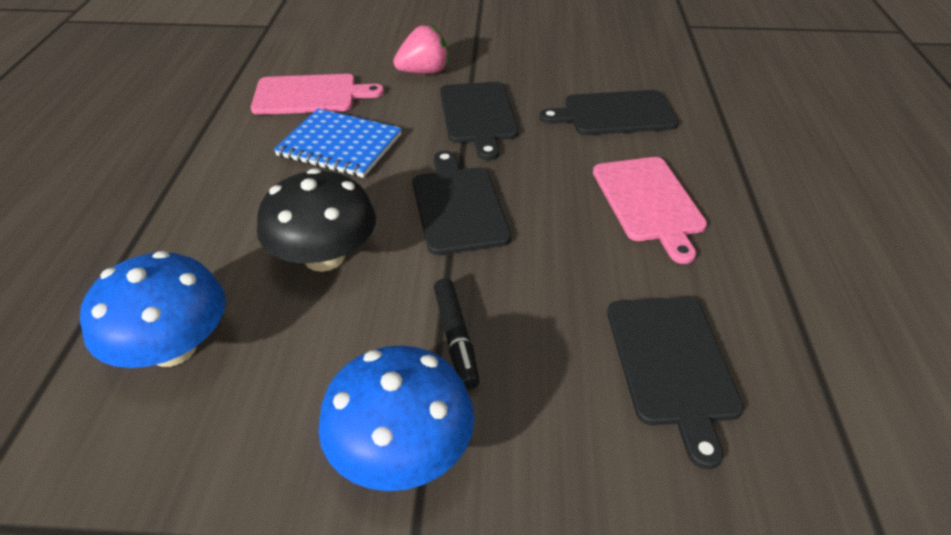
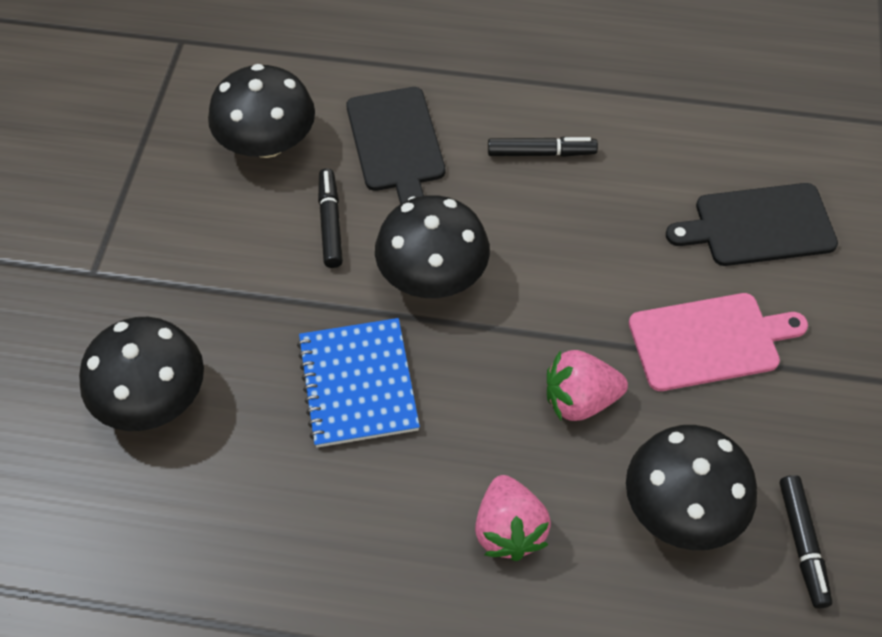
black cutting board: 4 -> 2
black marker: 1 -> 3
black mushroom: 1 -> 4
blue mushroom: 2 -> 0
pink cutting board: 2 -> 1
pink strawberry: 1 -> 2

